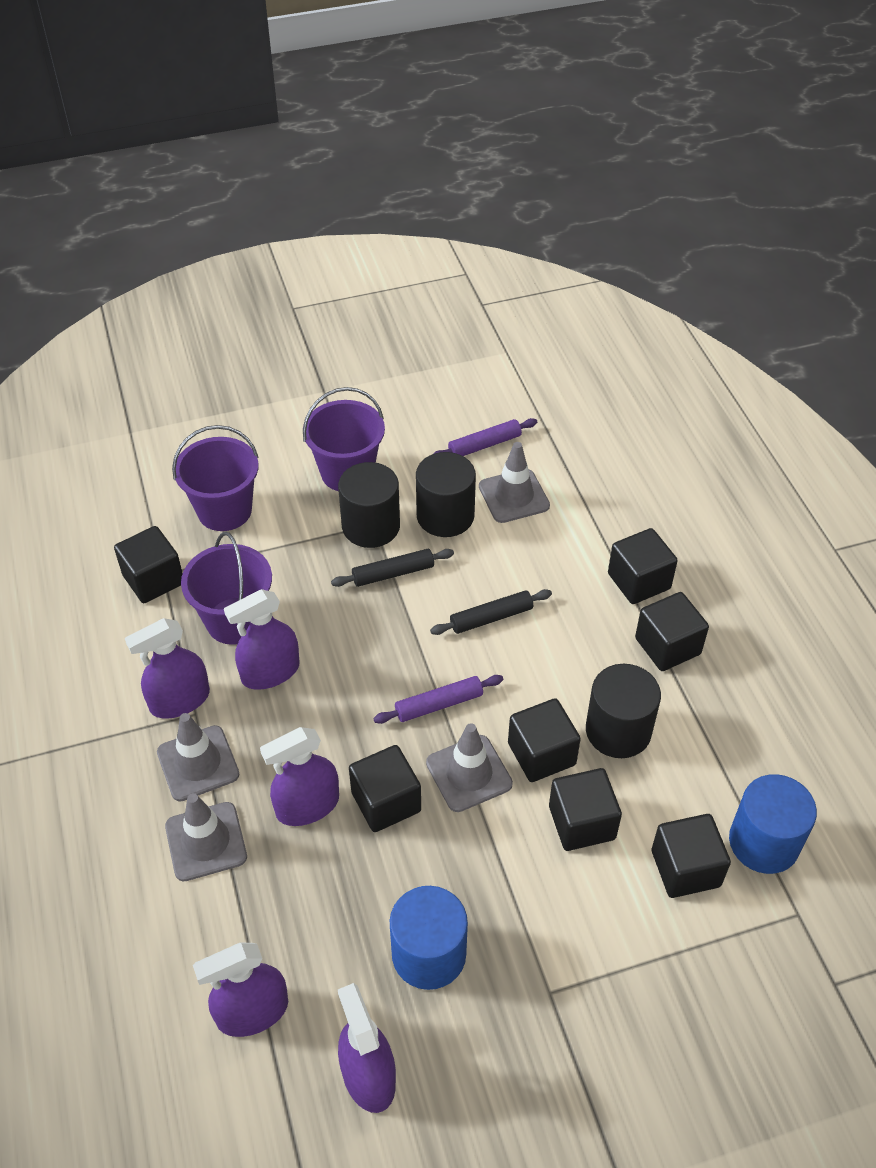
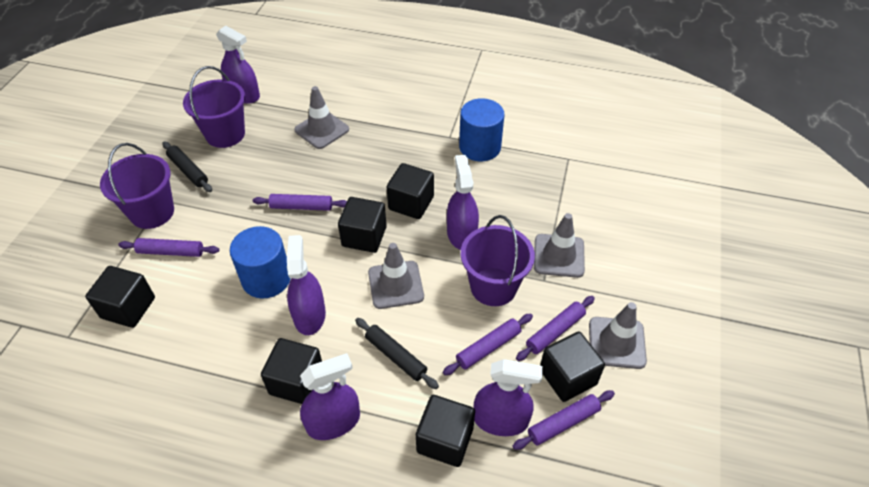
black cube: 7 -> 6
black cylinder: 3 -> 0
purple rolling pin: 2 -> 5

